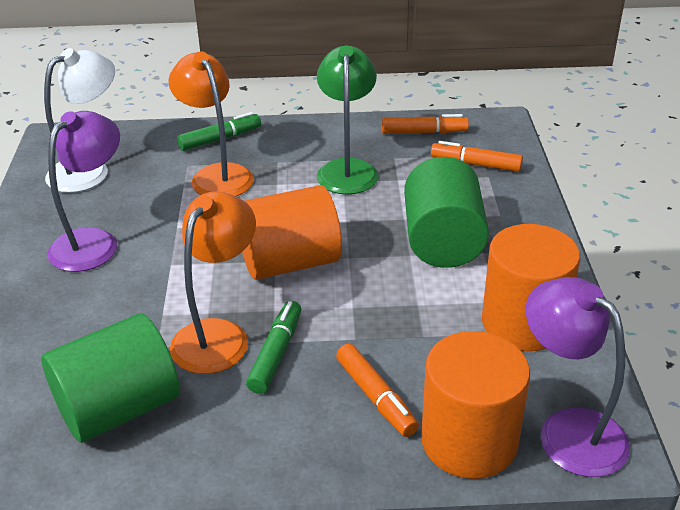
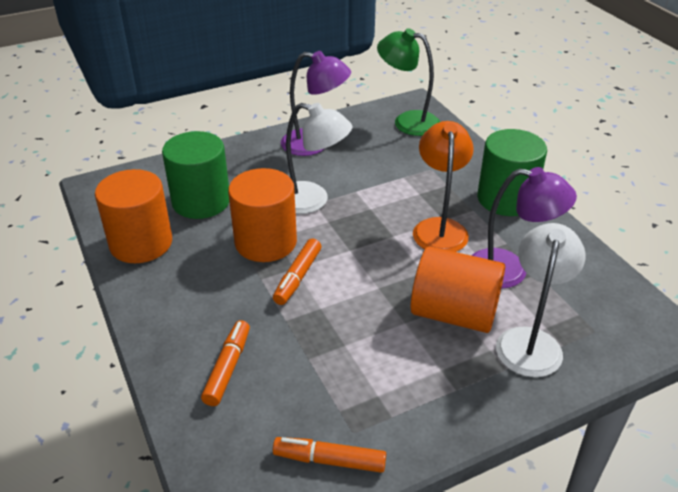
green marker: 2 -> 0
orange lamp: 2 -> 1
white lamp: 1 -> 2

